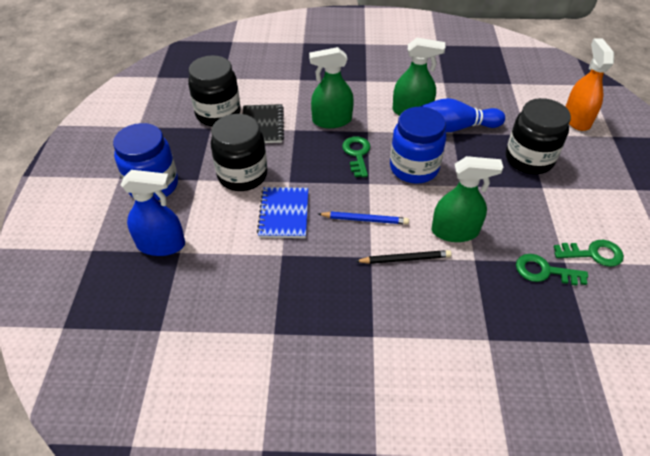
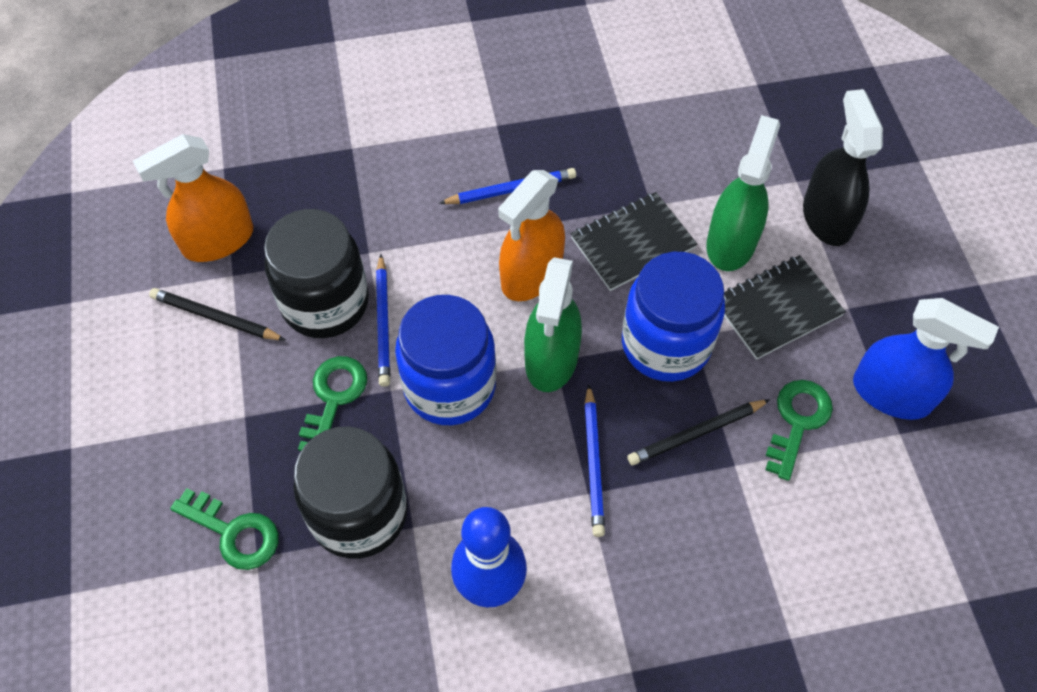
black jar: 3 -> 2
black notebook: 1 -> 2
black pencil: 1 -> 2
black spray bottle: 0 -> 1
blue notebook: 1 -> 0
blue pencil: 1 -> 3
green spray bottle: 3 -> 2
orange spray bottle: 1 -> 2

